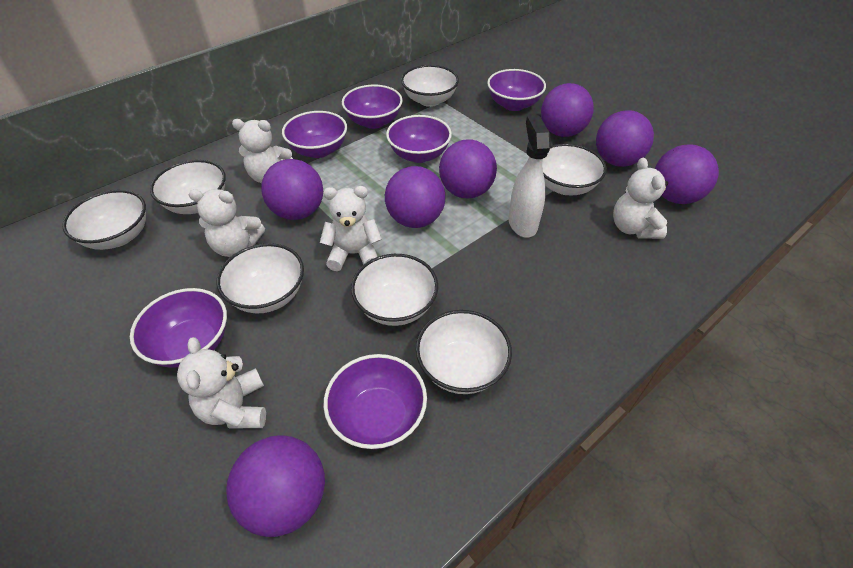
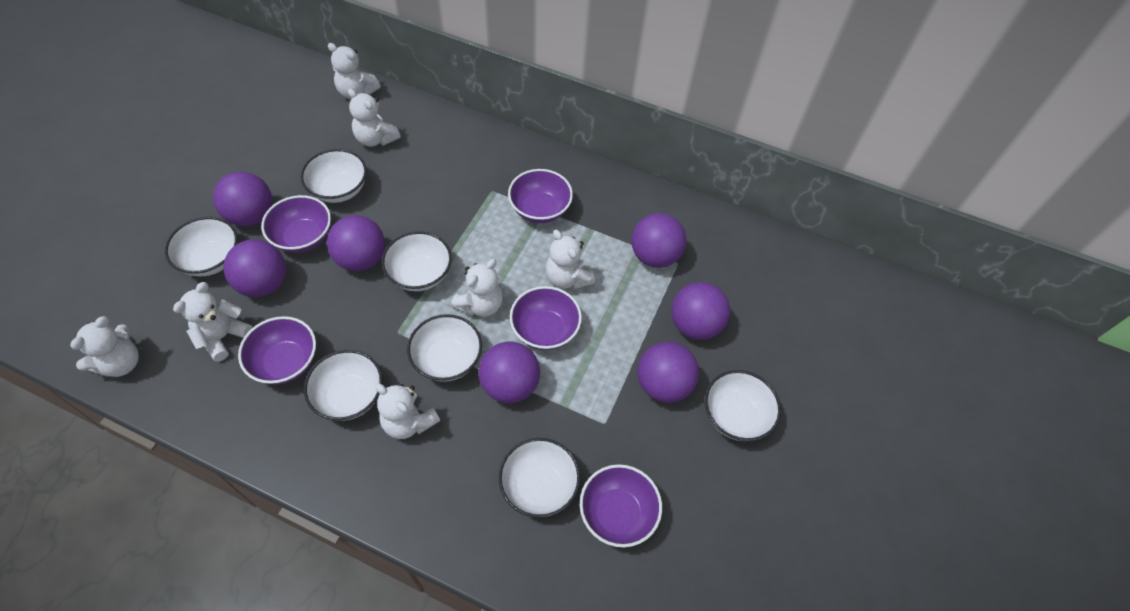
purple bowl: 6 -> 5
white spray bottle: 1 -> 0
white teddy bear: 5 -> 7

